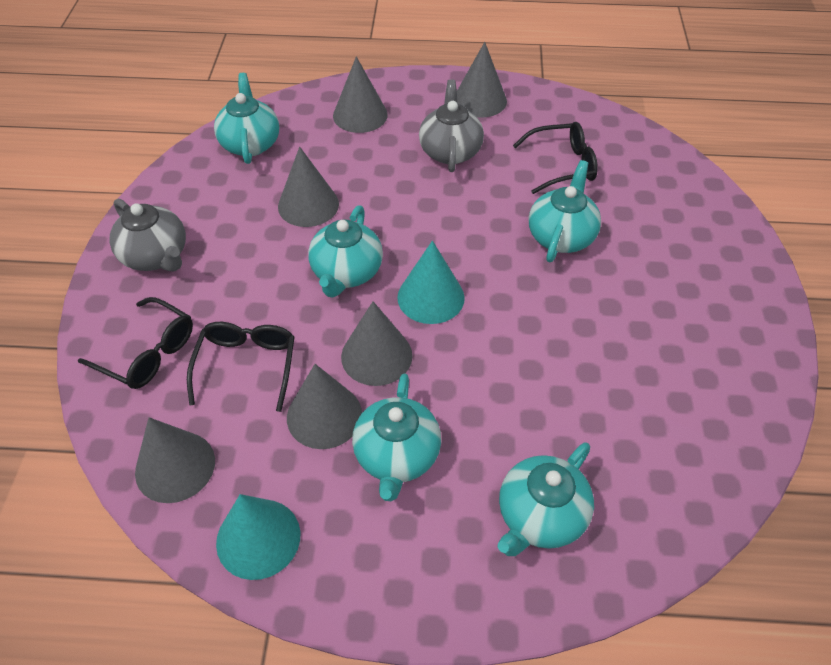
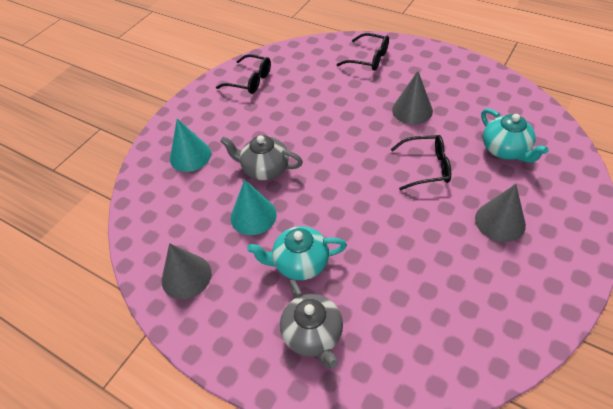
grey cone: 6 -> 3
turquoise teapot: 5 -> 2

